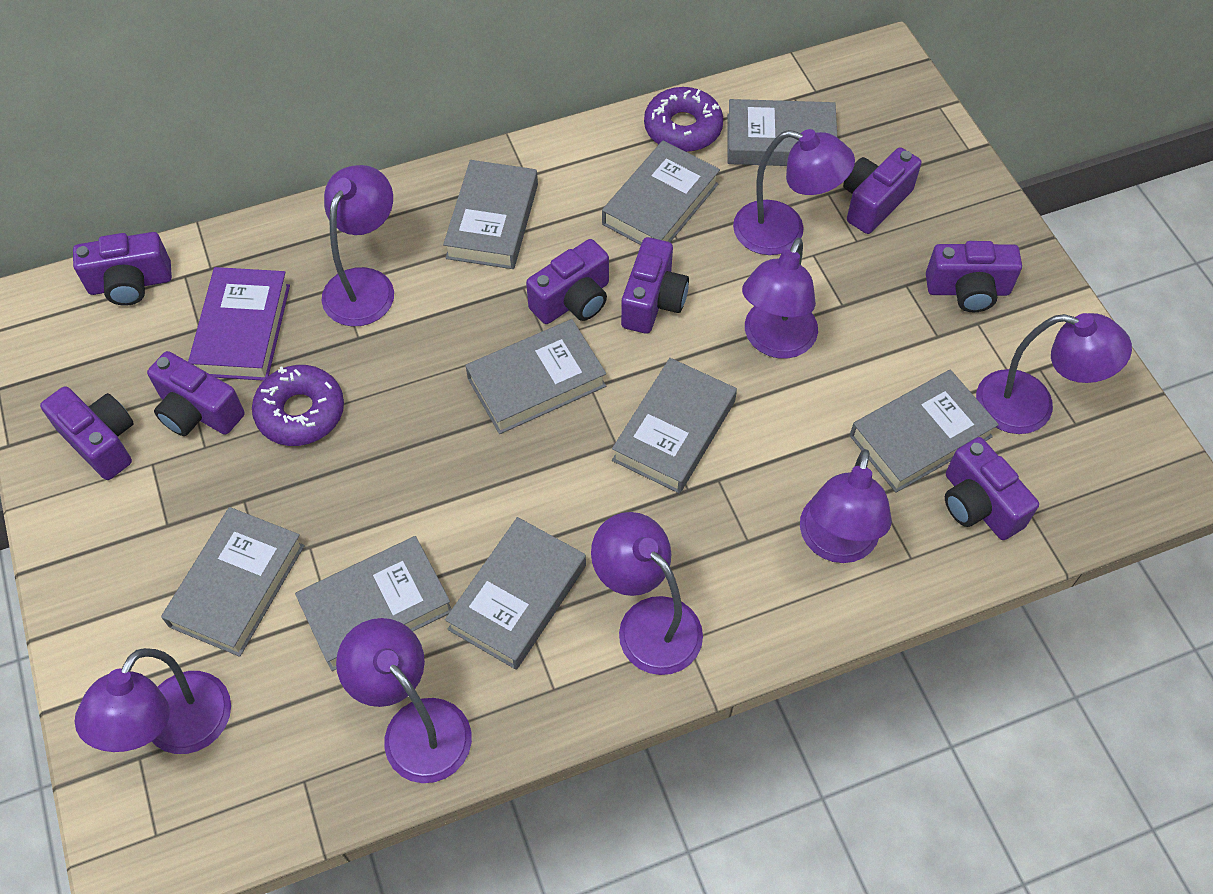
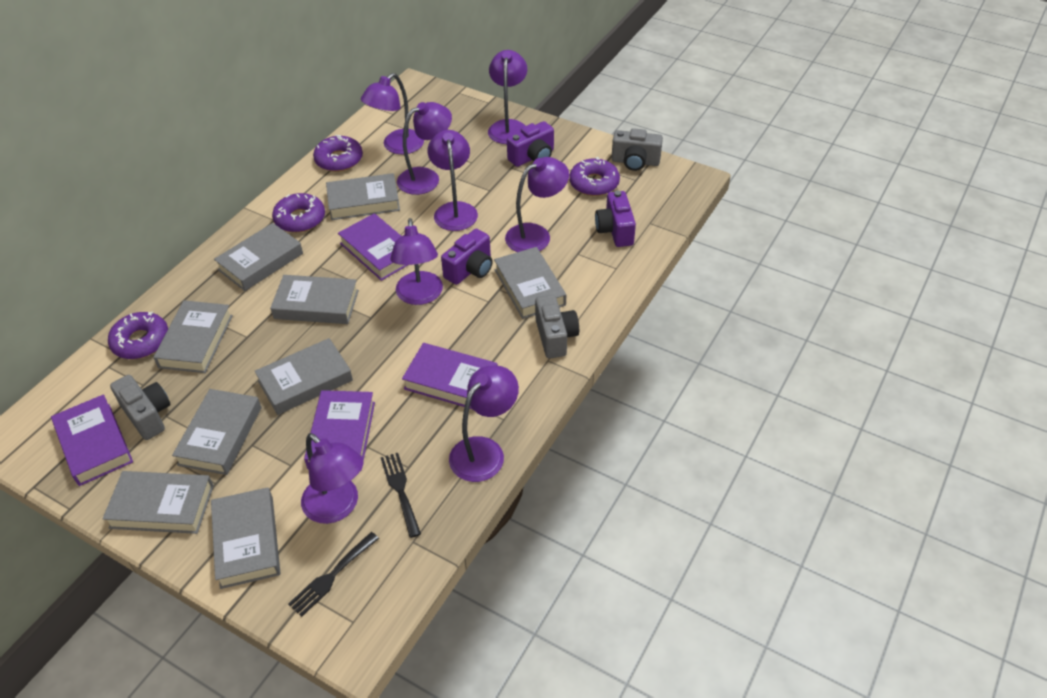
black fork: 0 -> 2
grey camera: 0 -> 3
purple book: 1 -> 4
purple camera: 8 -> 3
purple donut: 2 -> 4

